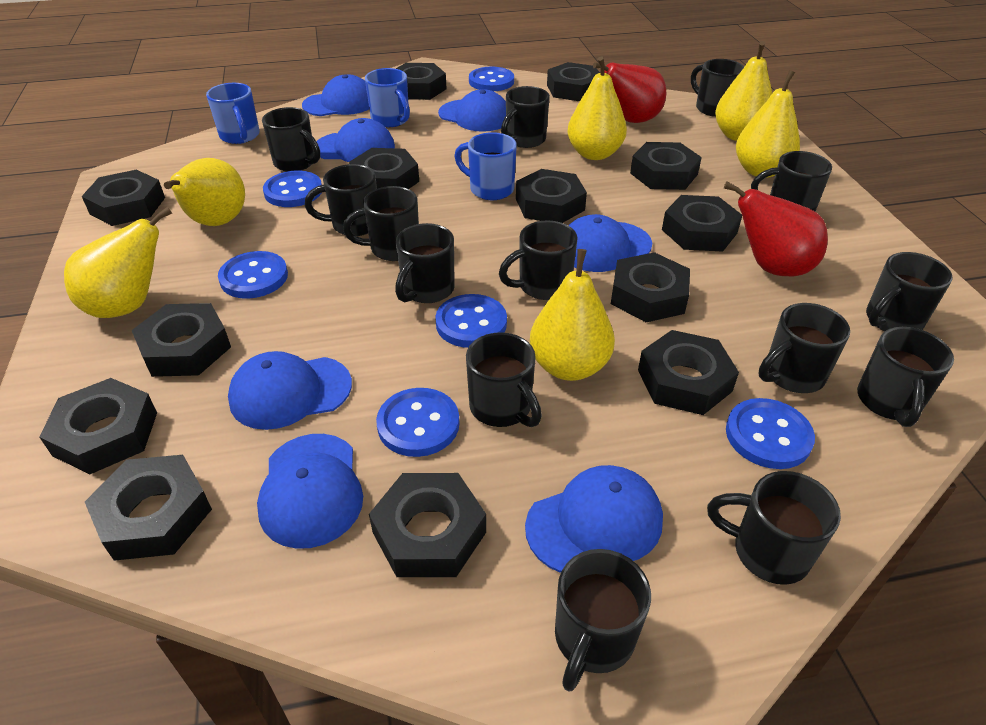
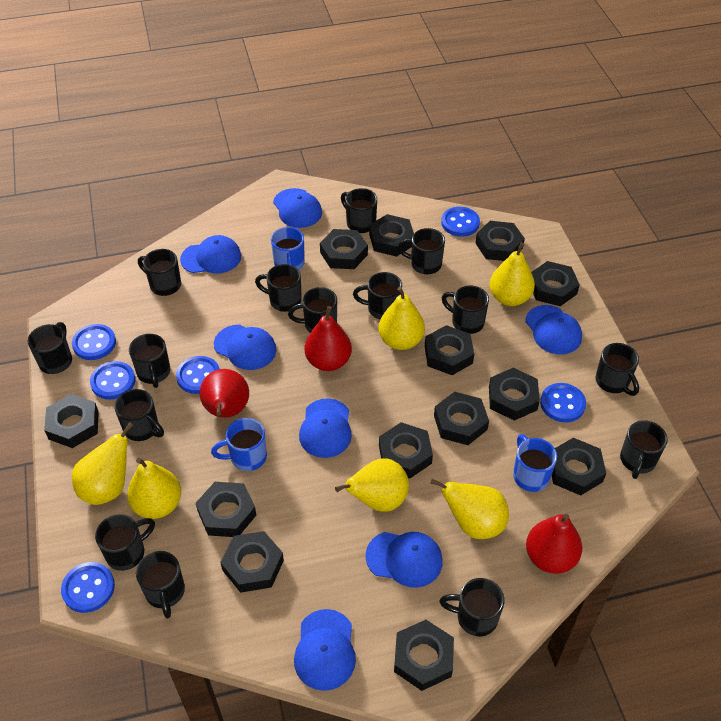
black mug: 14 -> 15
red pear: 2 -> 3

